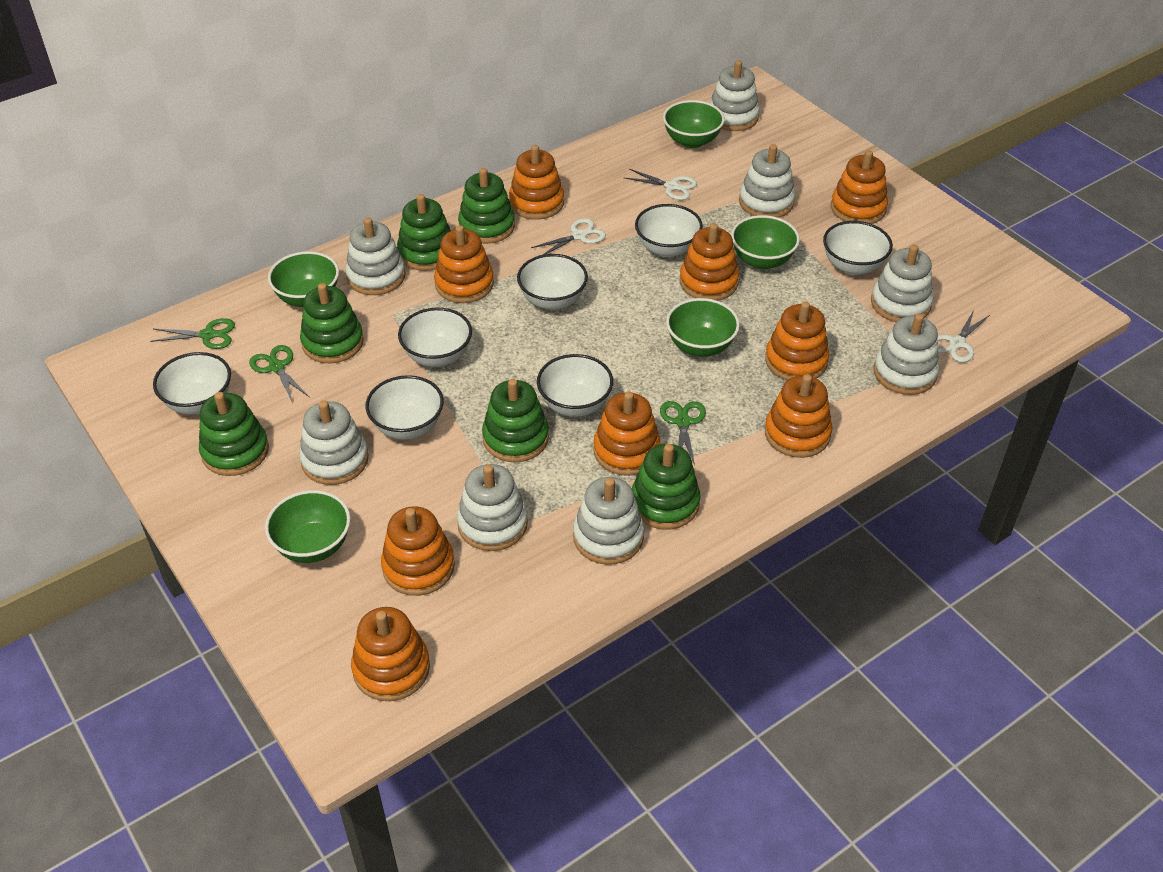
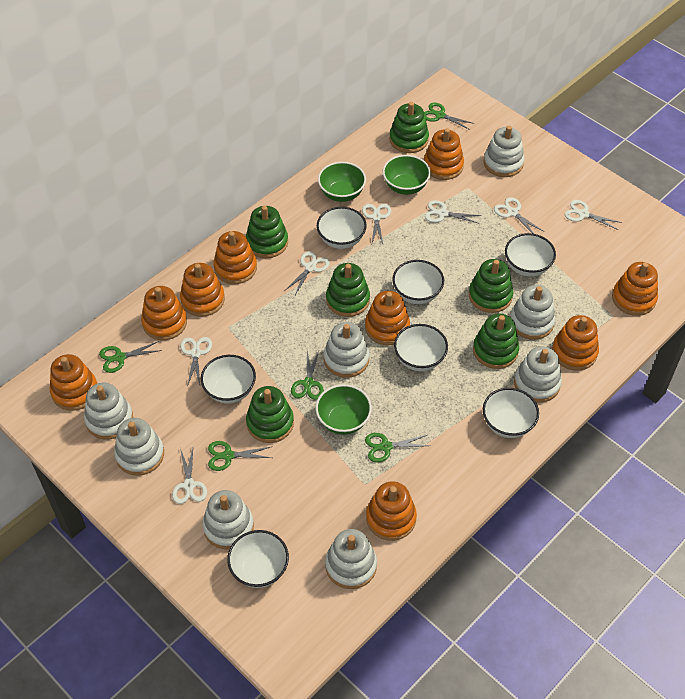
green bowl: 5 -> 3
green scissors: 3 -> 5
white scissors: 3 -> 7

